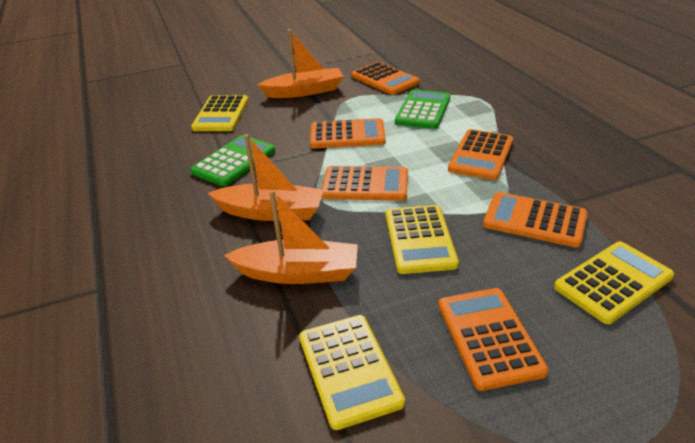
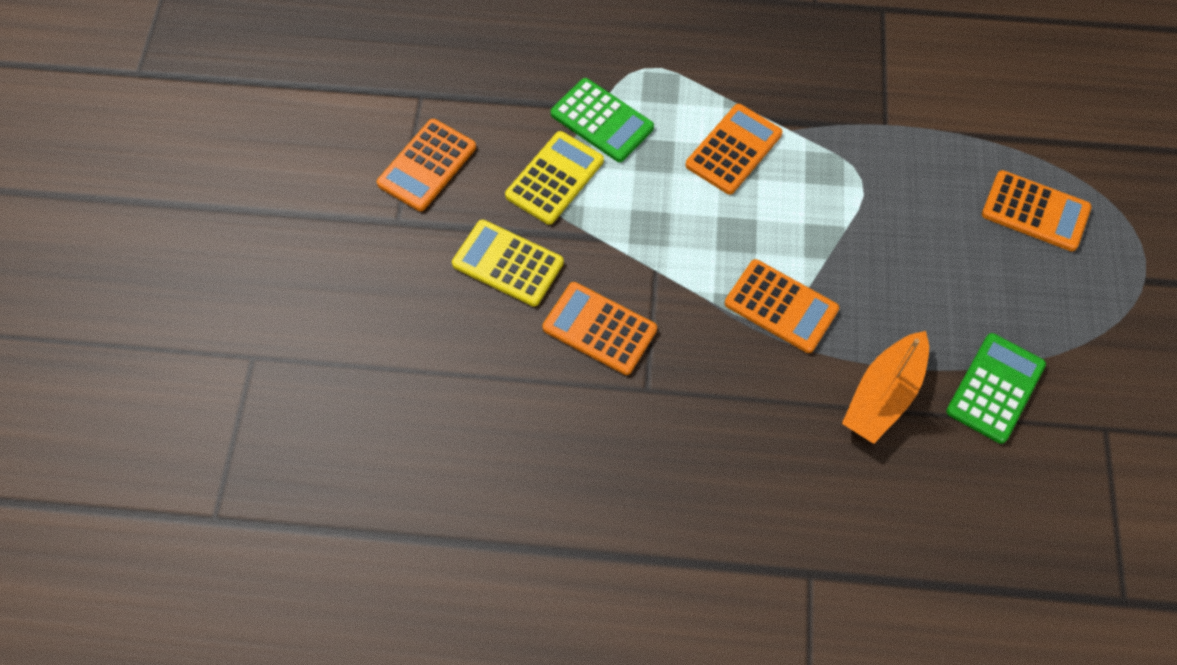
orange boat: 3 -> 1
orange calculator: 6 -> 5
yellow calculator: 4 -> 2

